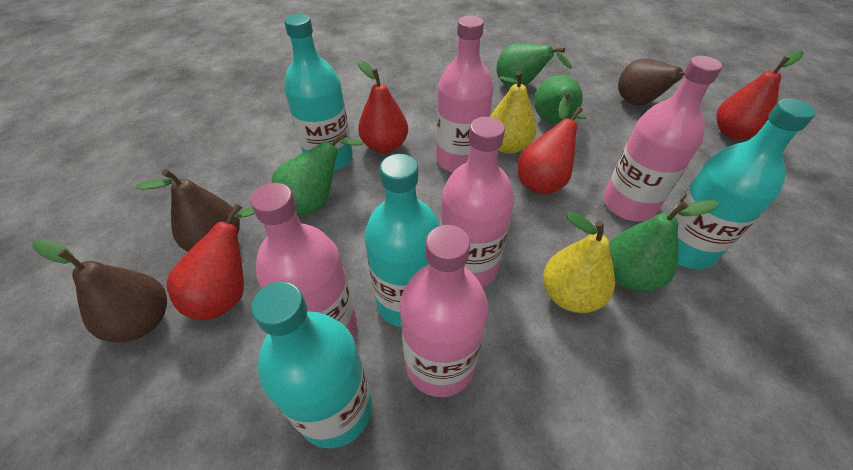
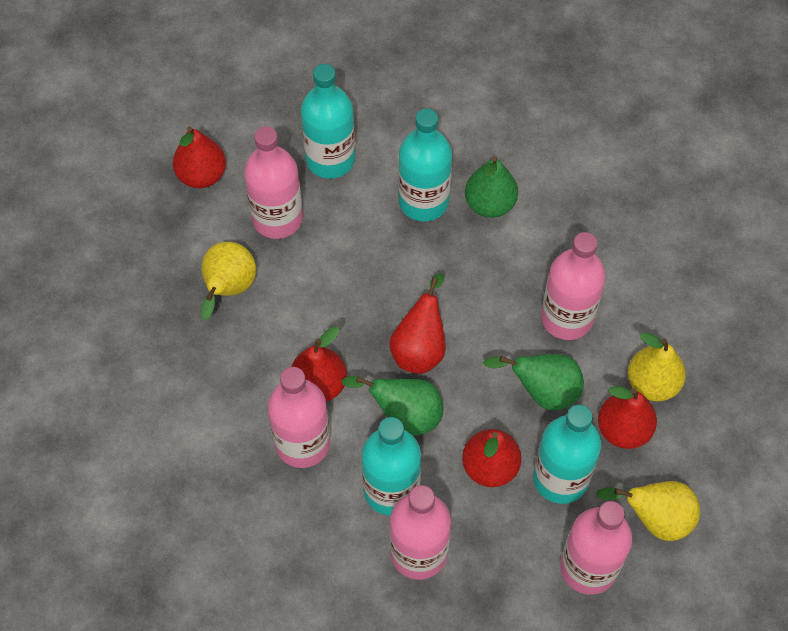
brown pear: 3 -> 0
green pear: 4 -> 3
red pear: 4 -> 5
yellow pear: 2 -> 3

